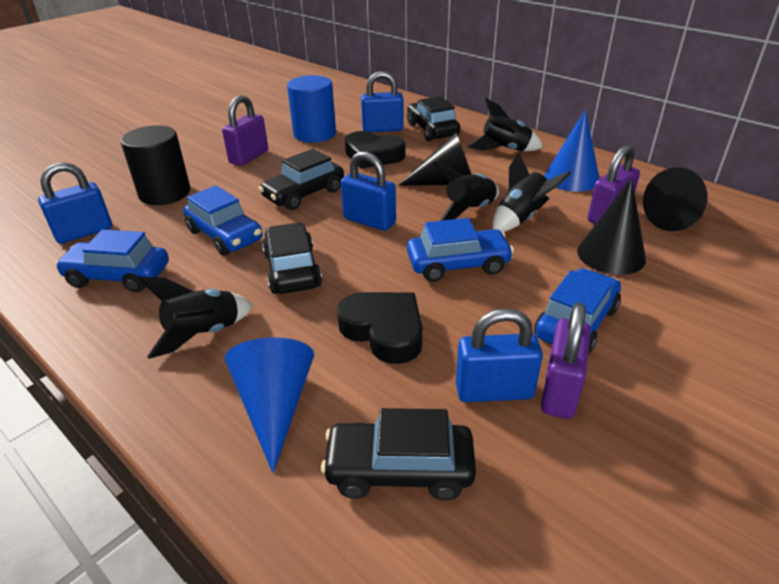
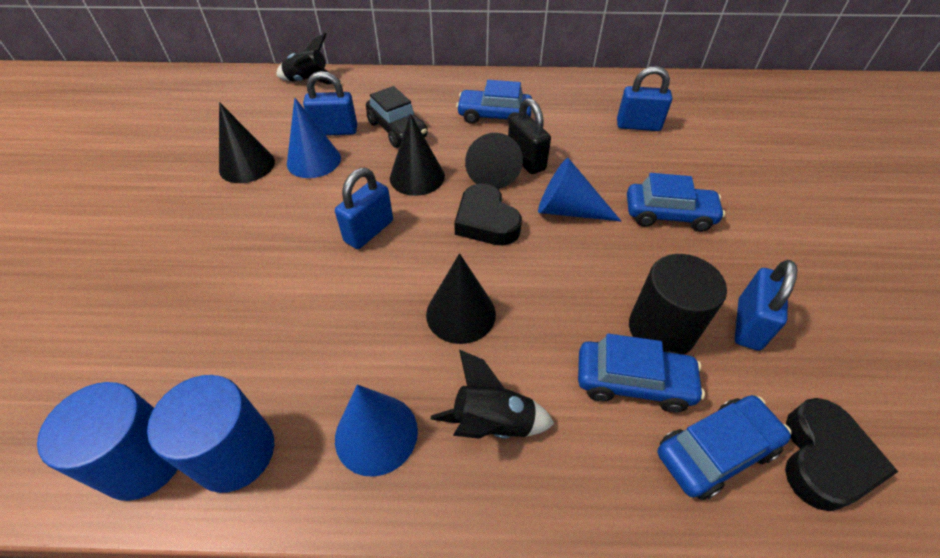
black car: 4 -> 1
black cone: 3 -> 4
black padlock: 0 -> 1
black rocket: 4 -> 2
blue cone: 2 -> 3
blue cylinder: 1 -> 2
purple padlock: 3 -> 0

